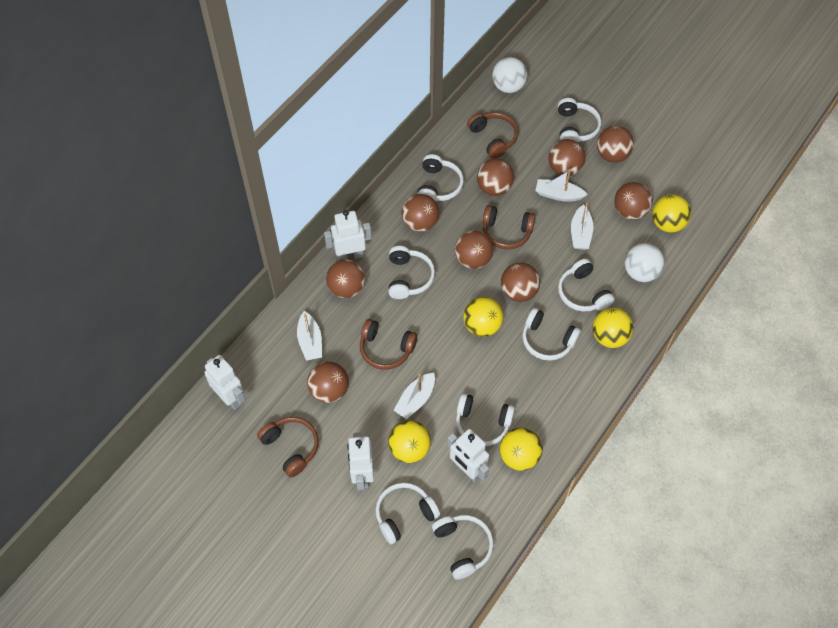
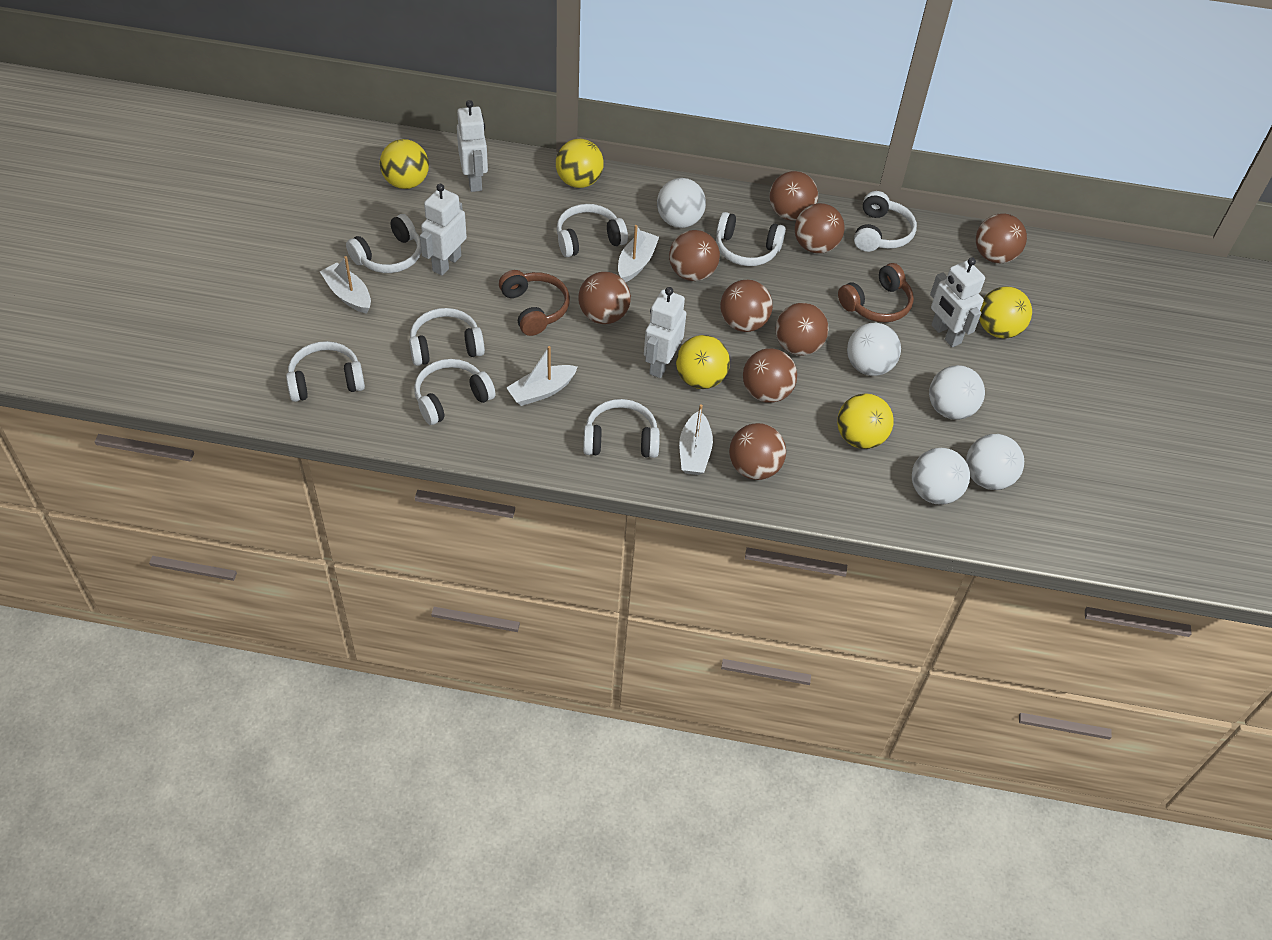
brown headphones: 4 -> 2
white ball: 2 -> 5

